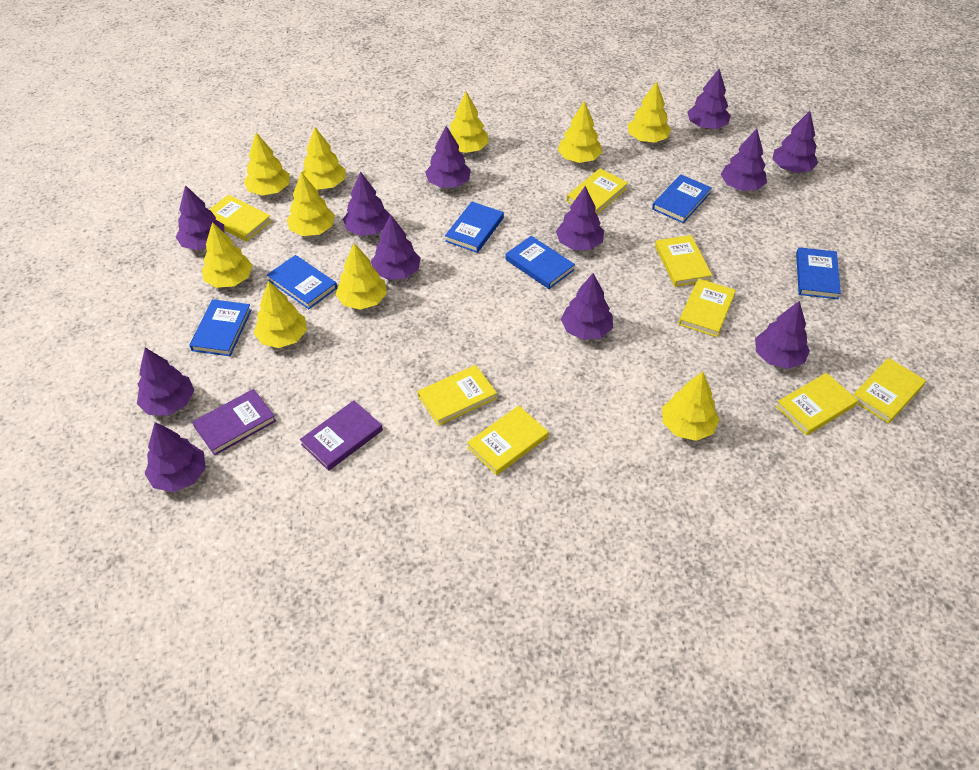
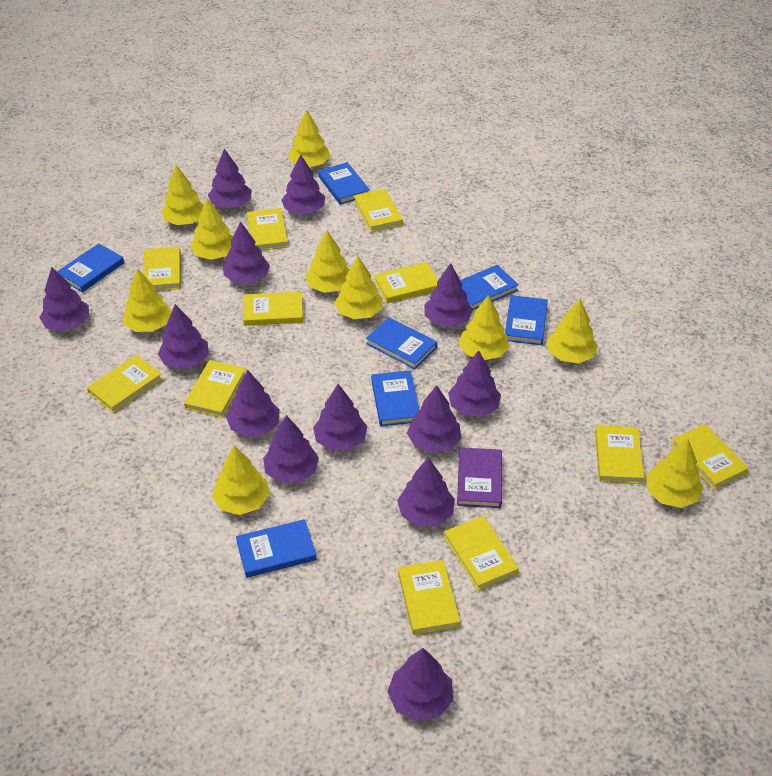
blue book: 6 -> 7
purple book: 2 -> 1
purple tree: 12 -> 13
yellow book: 8 -> 11

